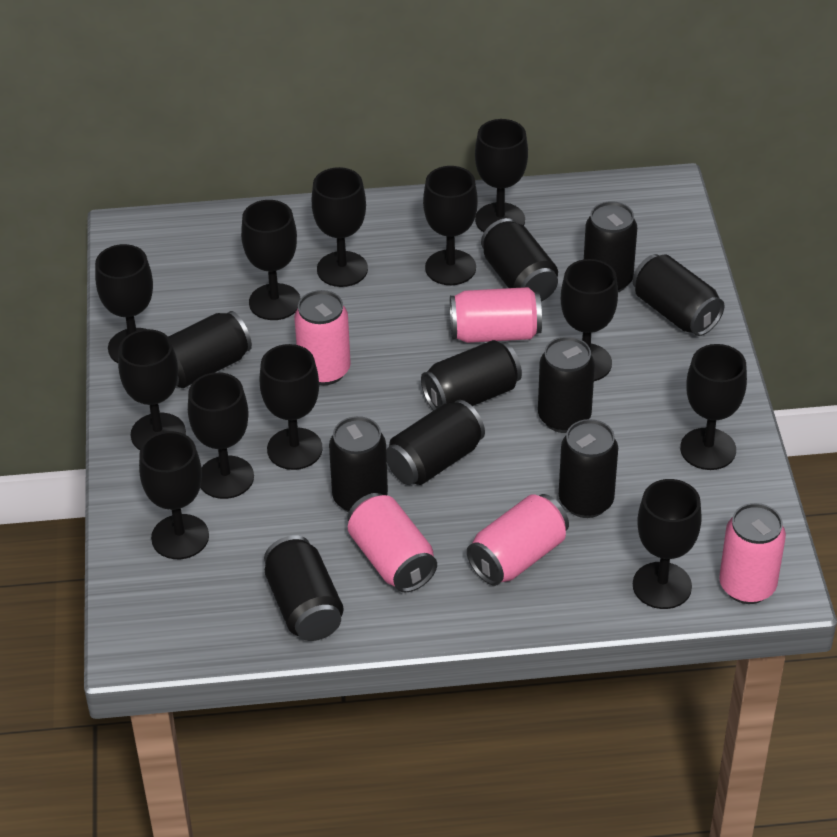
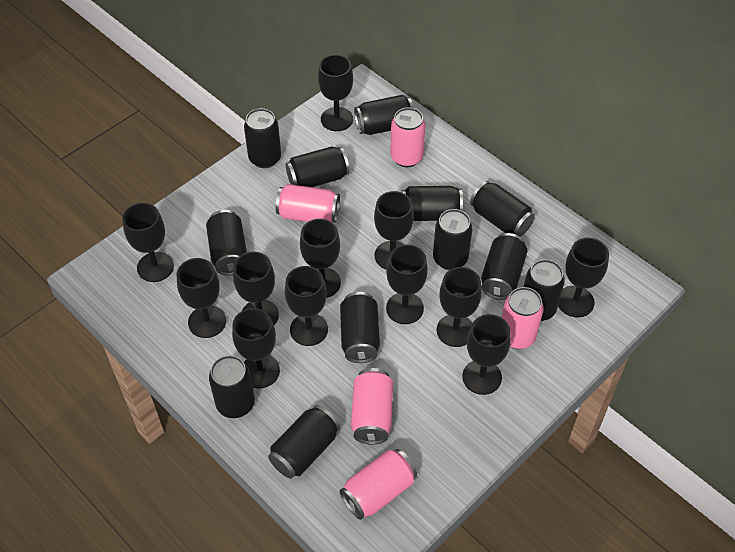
black can: 10 -> 12

